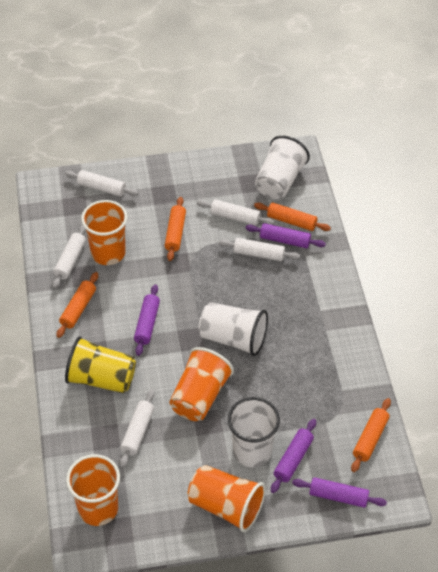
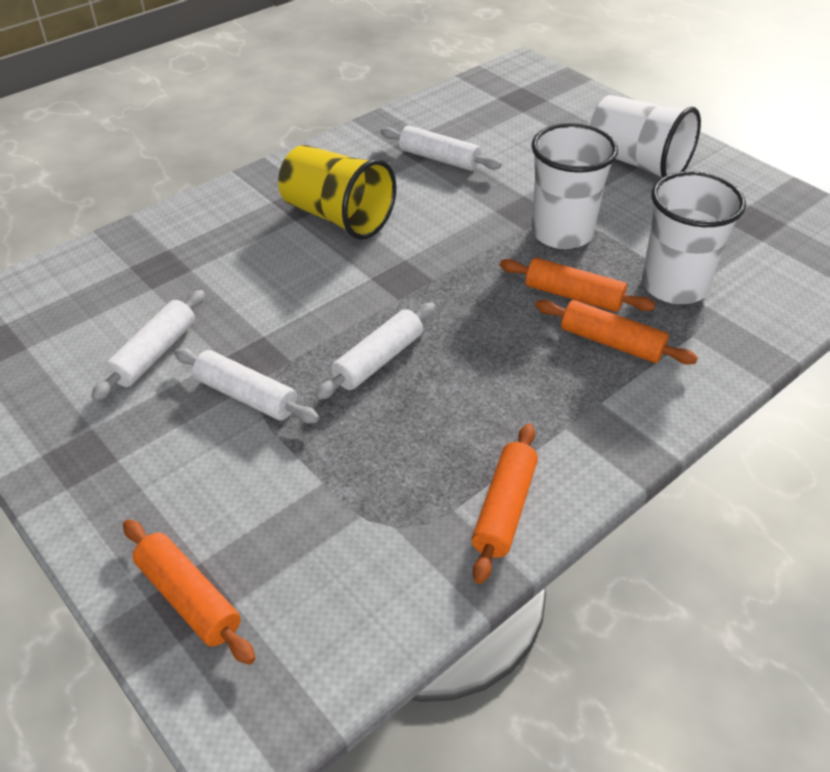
orange cup: 4 -> 0
purple rolling pin: 4 -> 0
white rolling pin: 5 -> 4

